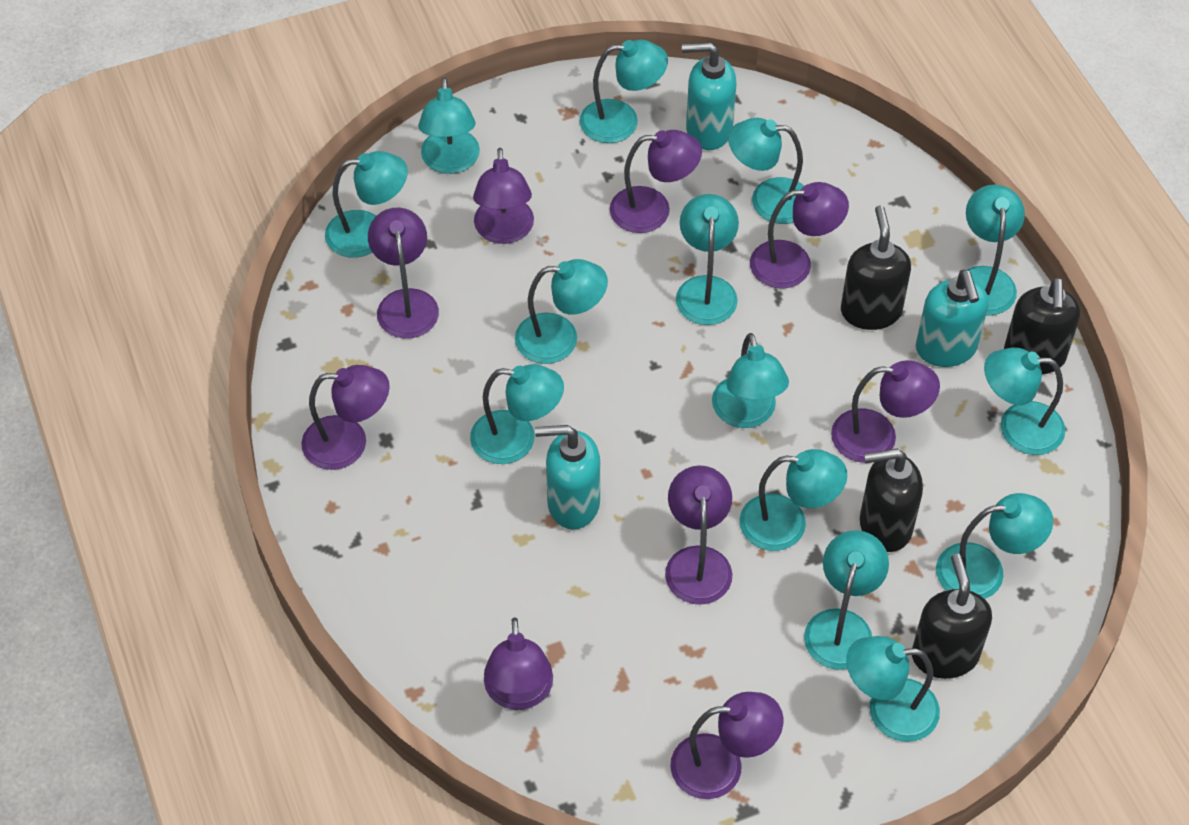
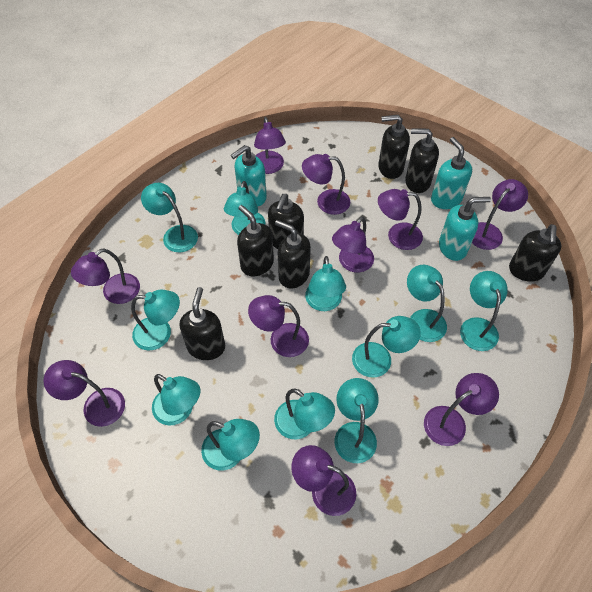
black soap dispenser: 4 -> 7
purple lamp: 9 -> 10
turquoise lamp: 14 -> 11

